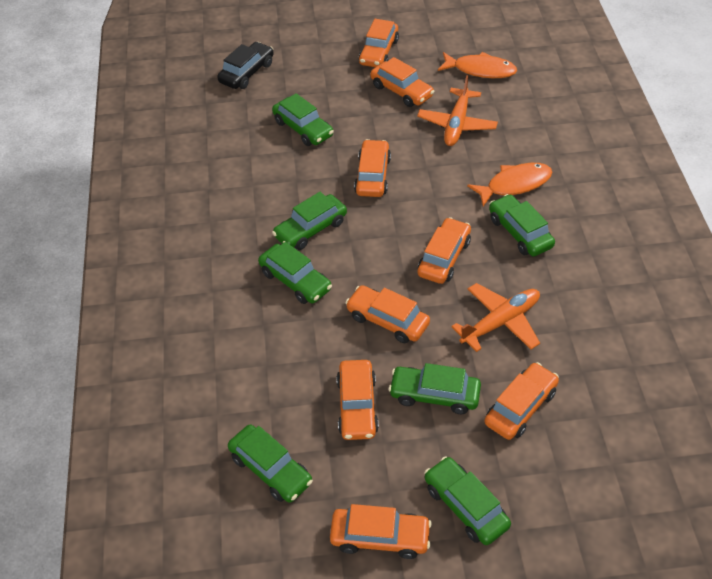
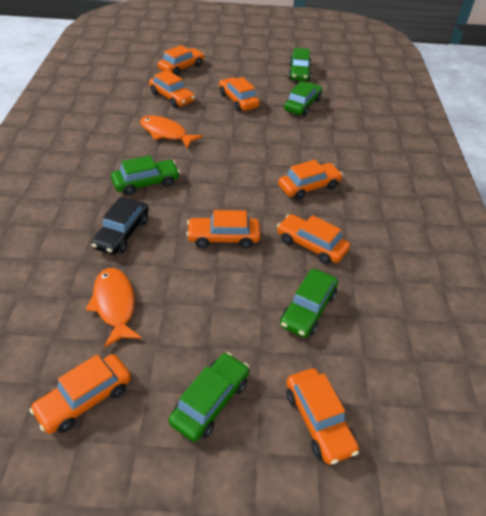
green car: 7 -> 5
orange plane: 2 -> 0

